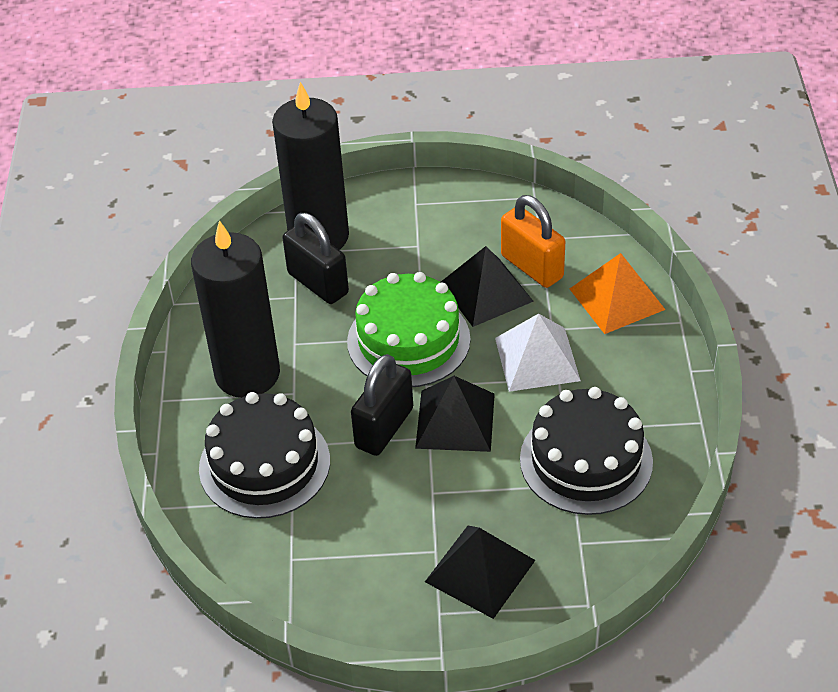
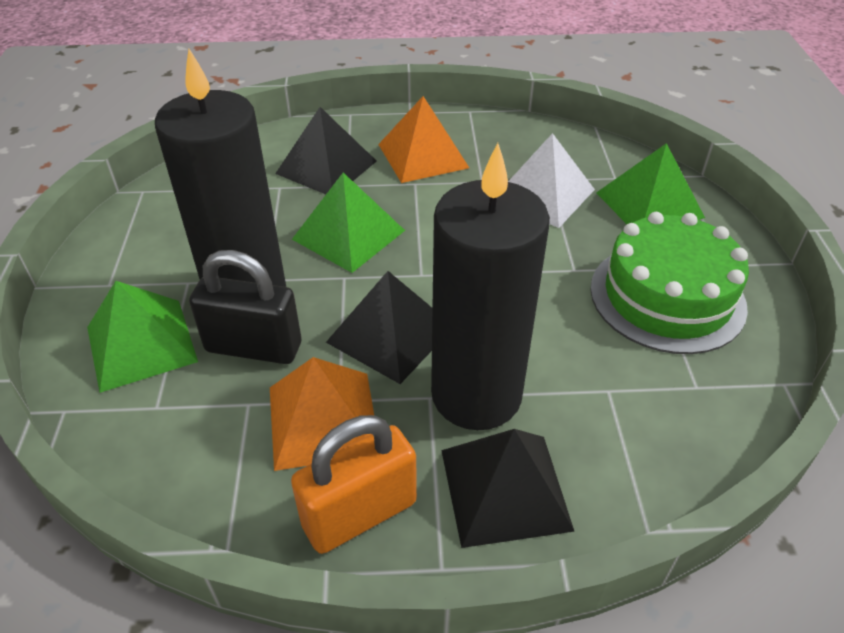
black cake: 2 -> 0
black padlock: 2 -> 1
green pyramid: 0 -> 3
orange pyramid: 1 -> 2

